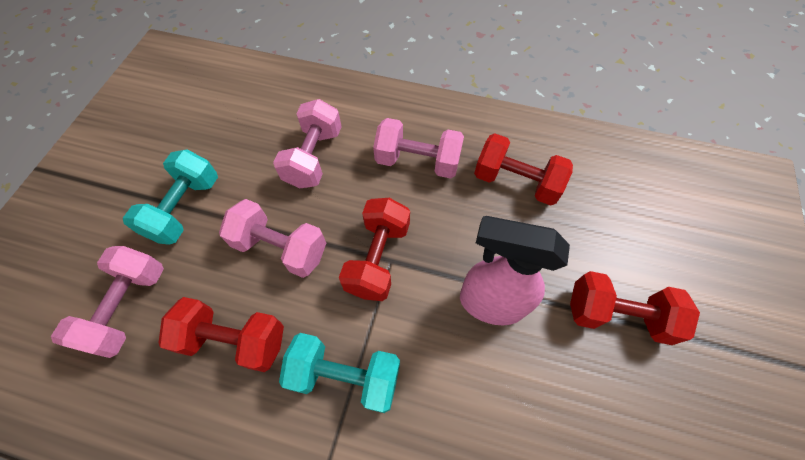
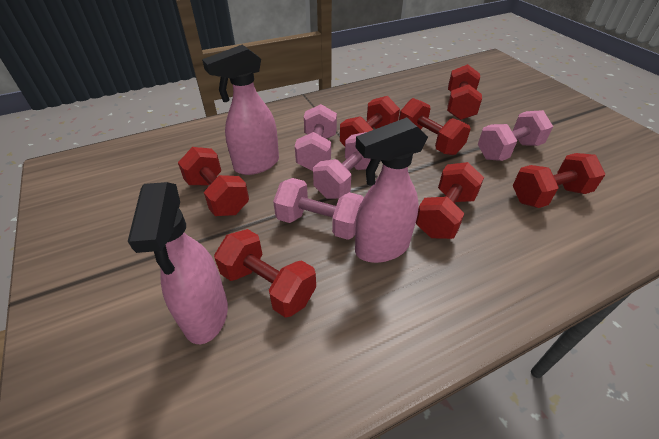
pink spray bottle: 1 -> 3
red dumbbell: 4 -> 7
turquoise dumbbell: 2 -> 0

